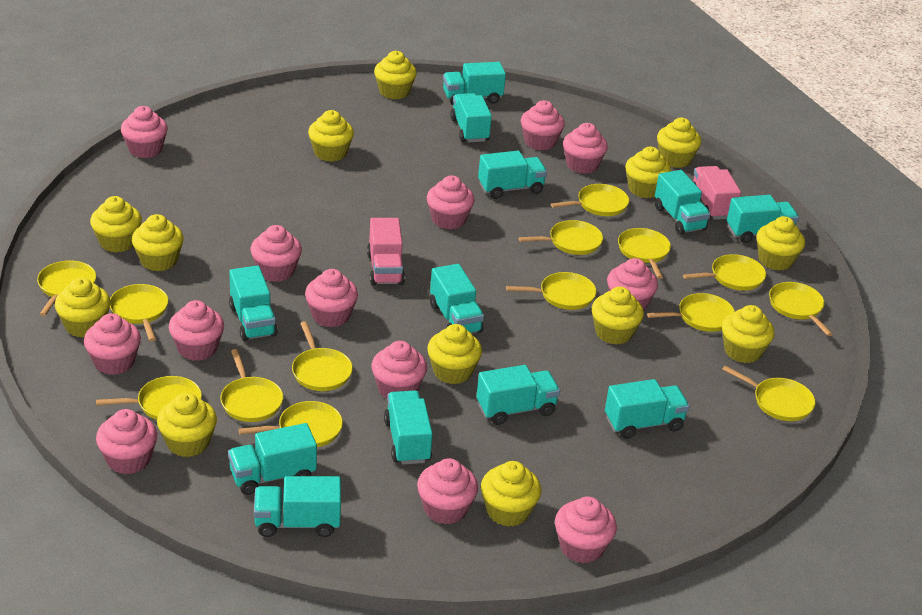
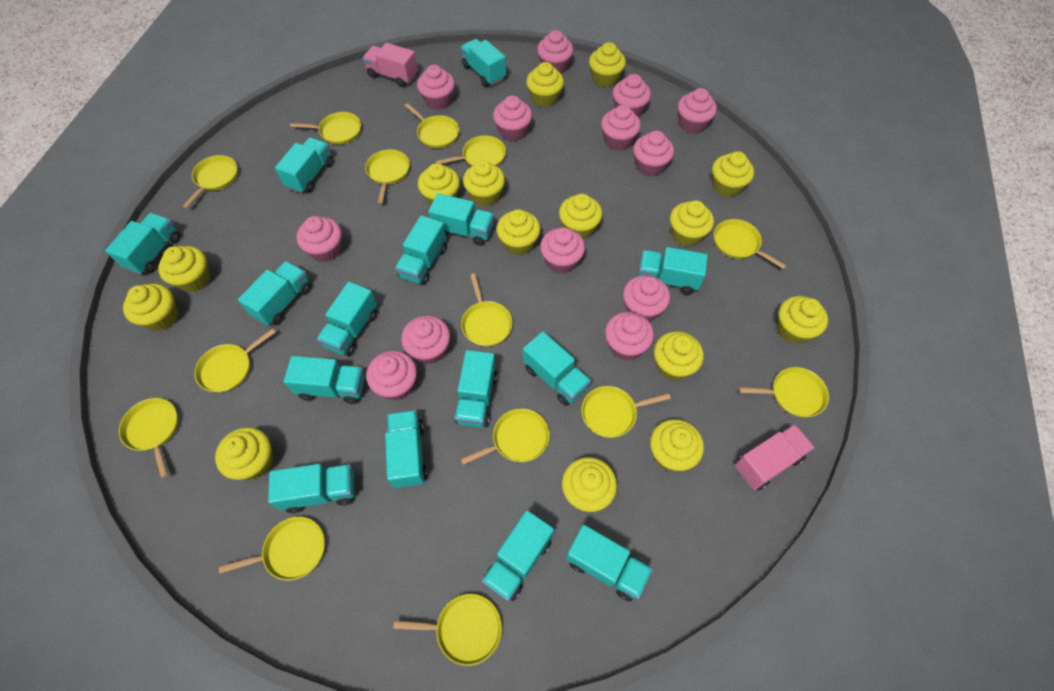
turquoise truck: 12 -> 15
yellow cupcake: 13 -> 15

